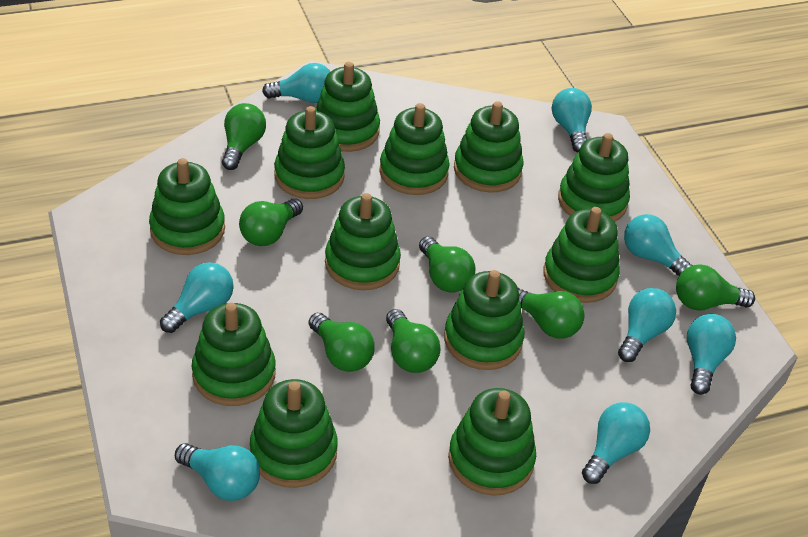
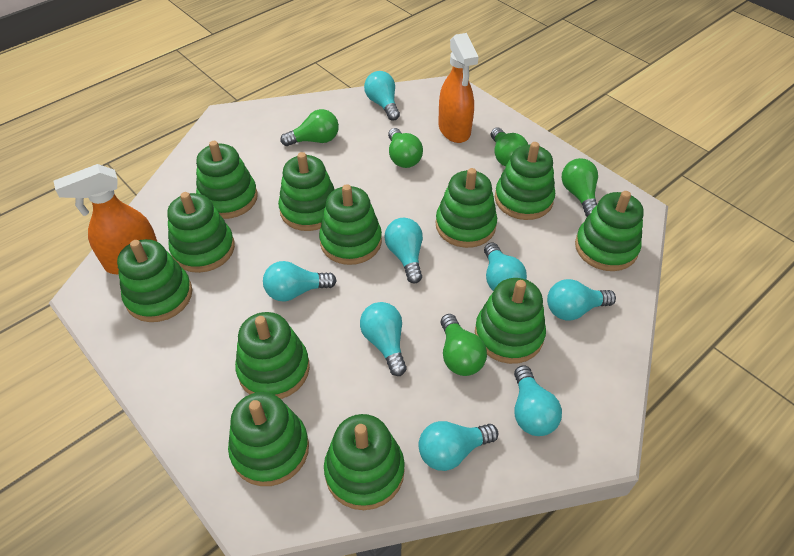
green light bulb: 7 -> 5
orange spray bottle: 0 -> 2

